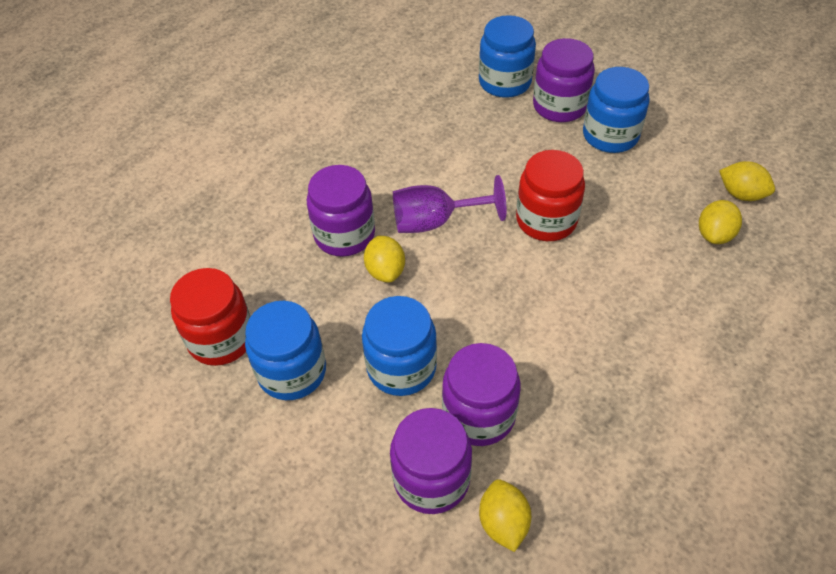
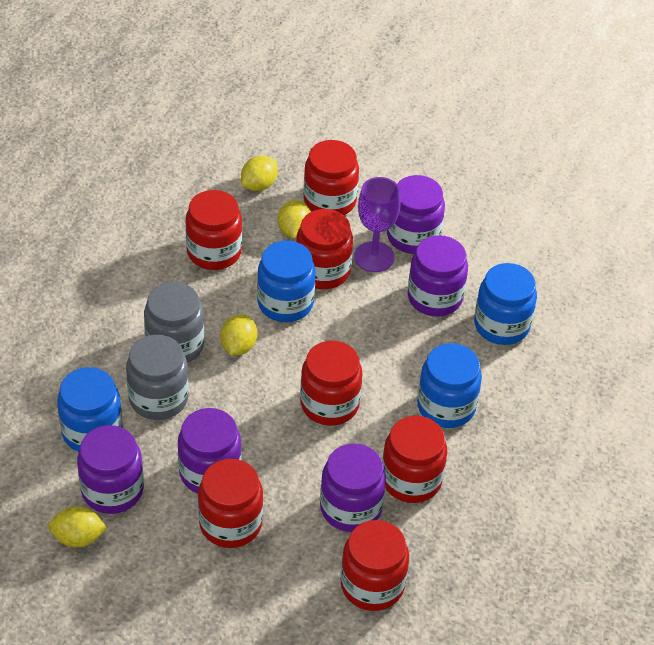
grey jar: 0 -> 2
purple jar: 4 -> 5
red jar: 2 -> 7

